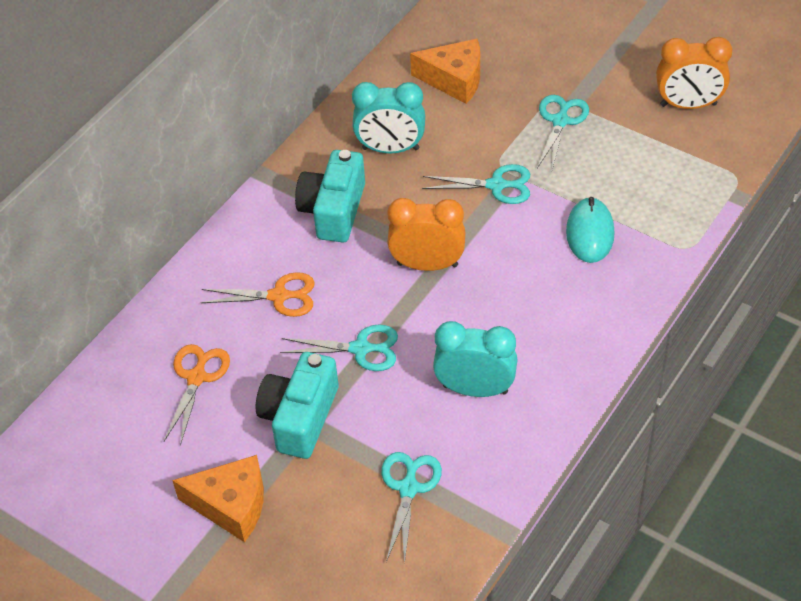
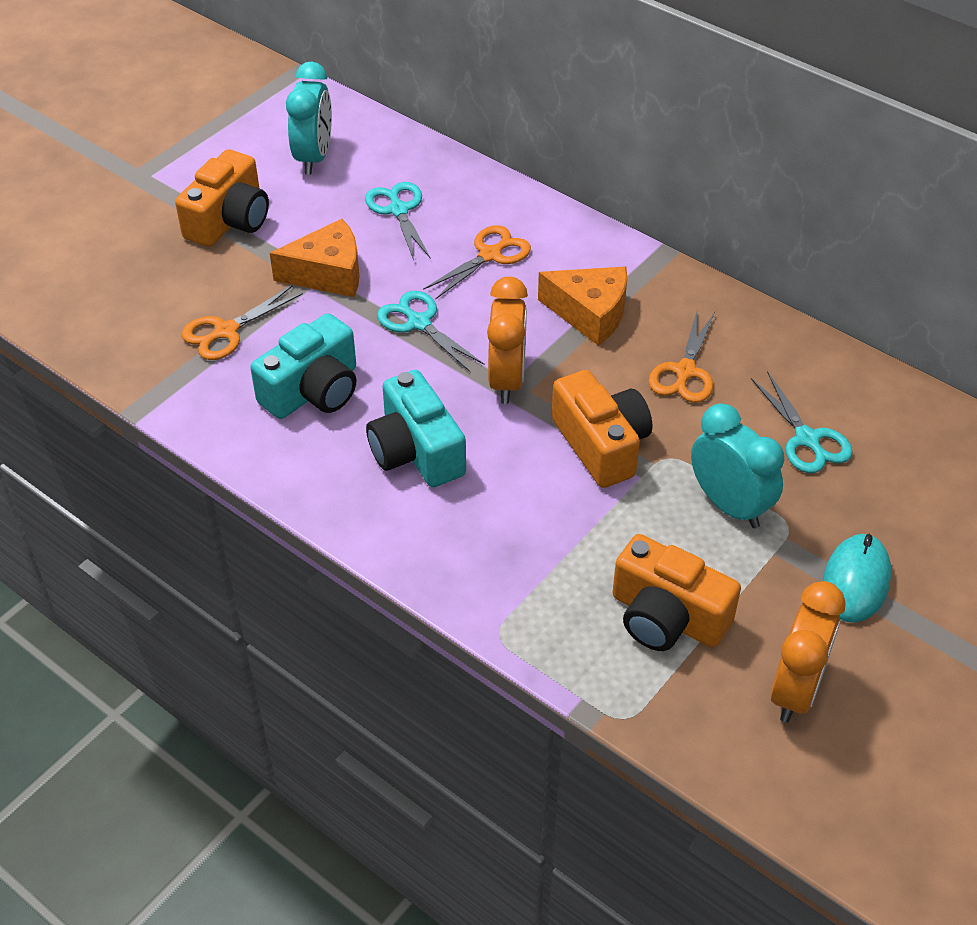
orange camera: 0 -> 3
orange scissors: 2 -> 3
turquoise scissors: 4 -> 3

